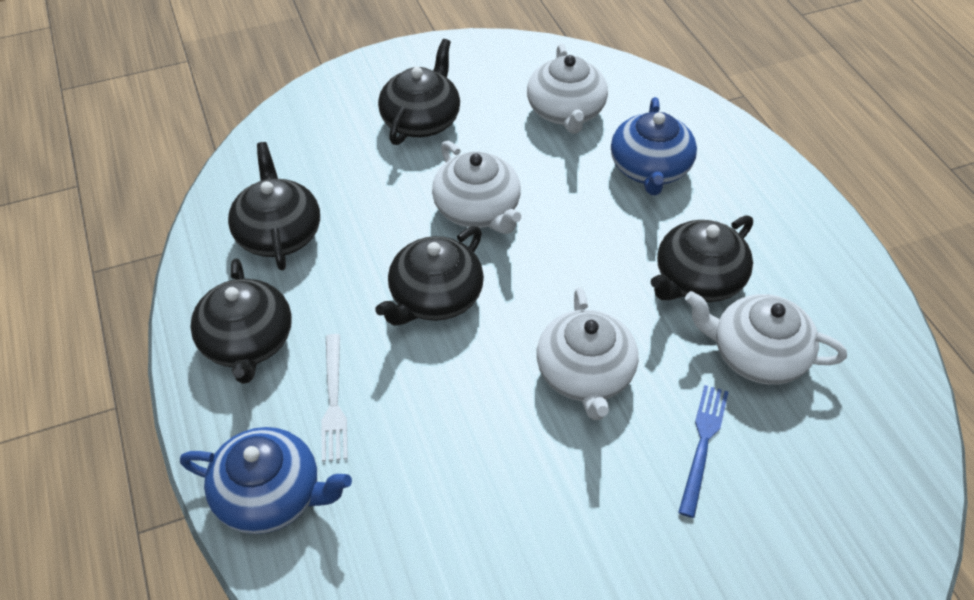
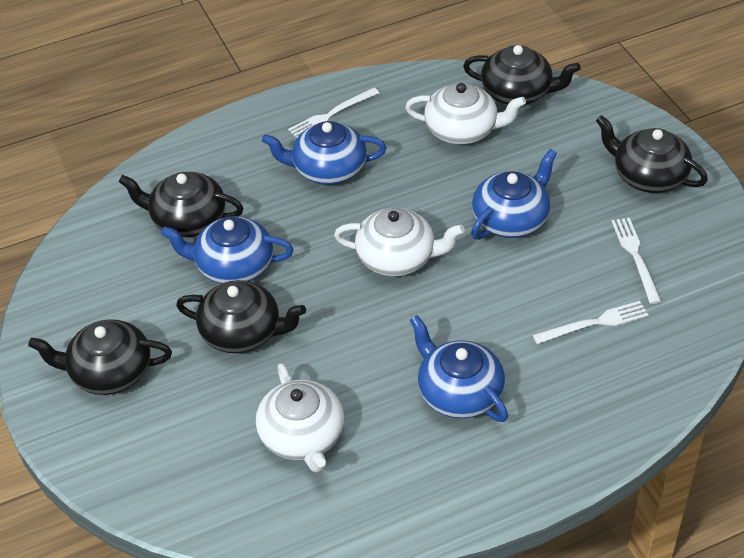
blue fork: 1 -> 0
blue teapot: 2 -> 4
white fork: 1 -> 3
white teapot: 4 -> 3

